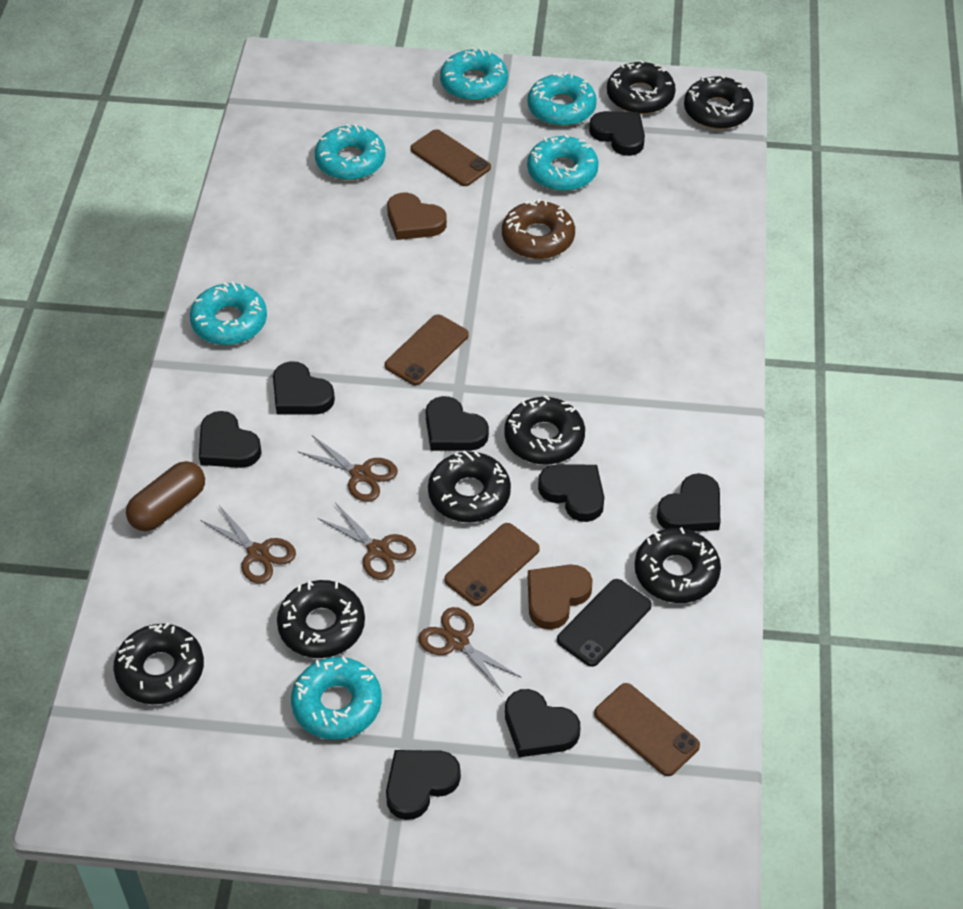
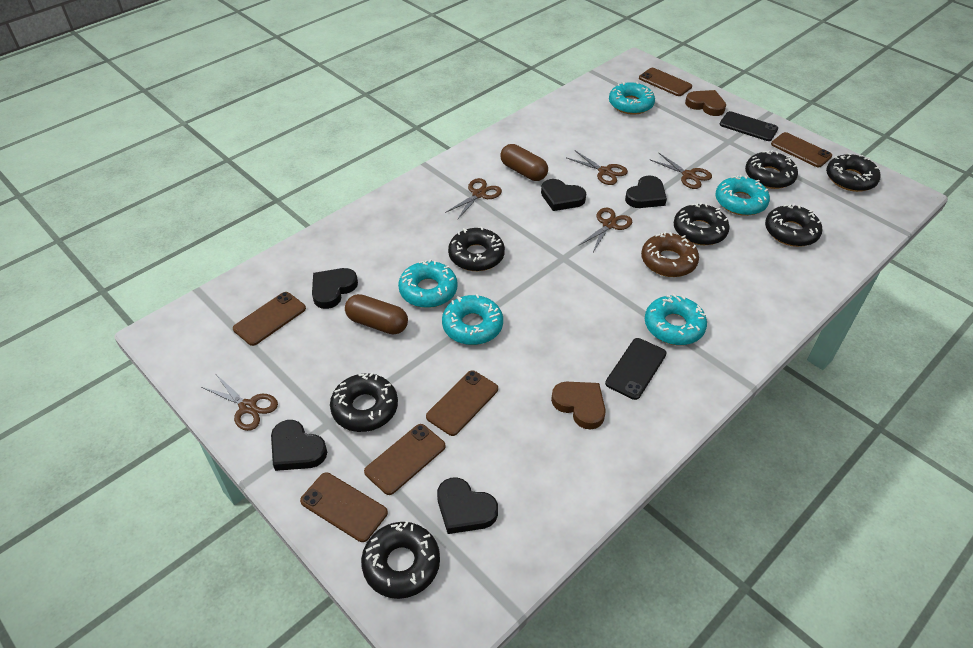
black heart: 8 -> 5
black phone: 1 -> 2
brown capsule: 1 -> 2
brown phone: 4 -> 6
brown scissors: 4 -> 5
turquoise donut: 6 -> 5

